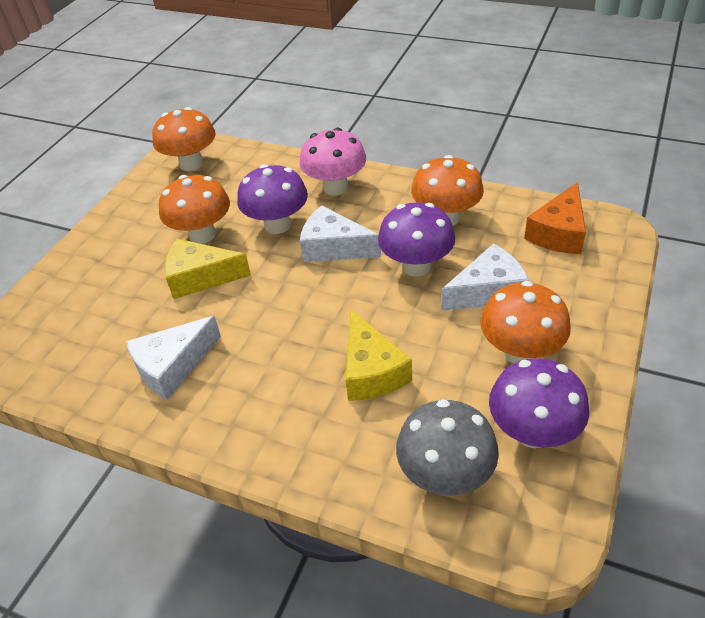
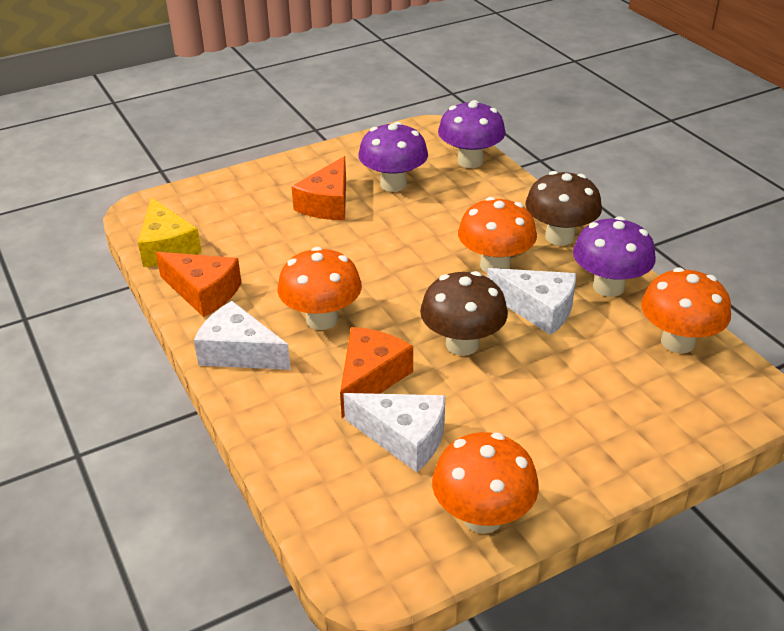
brown mushroom: 0 -> 2
grey mushroom: 1 -> 0
orange cheese: 1 -> 3
pink mushroom: 1 -> 0
yellow cheese: 2 -> 1

